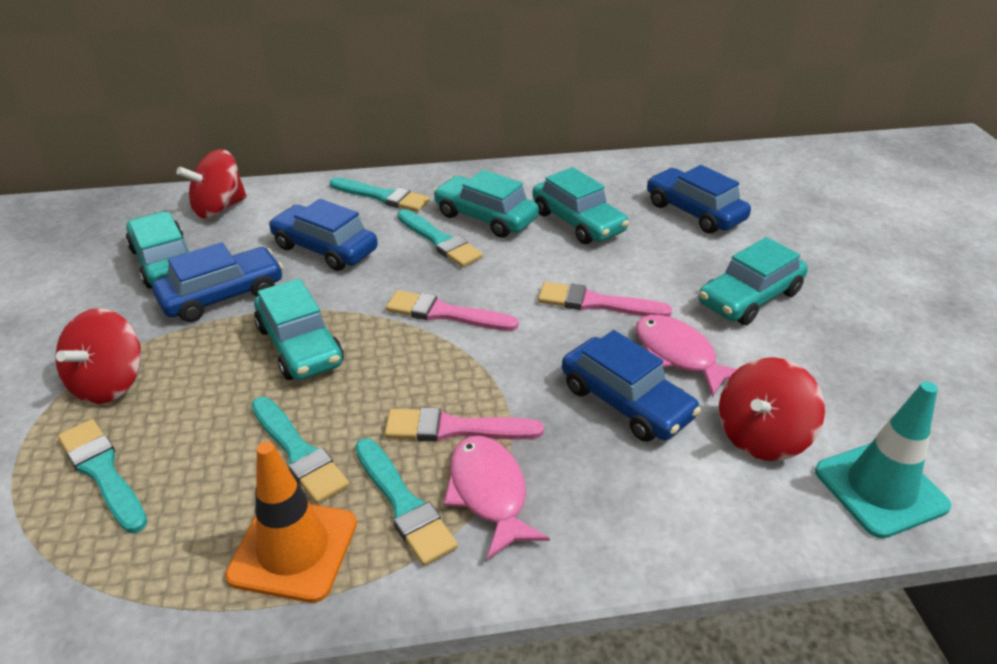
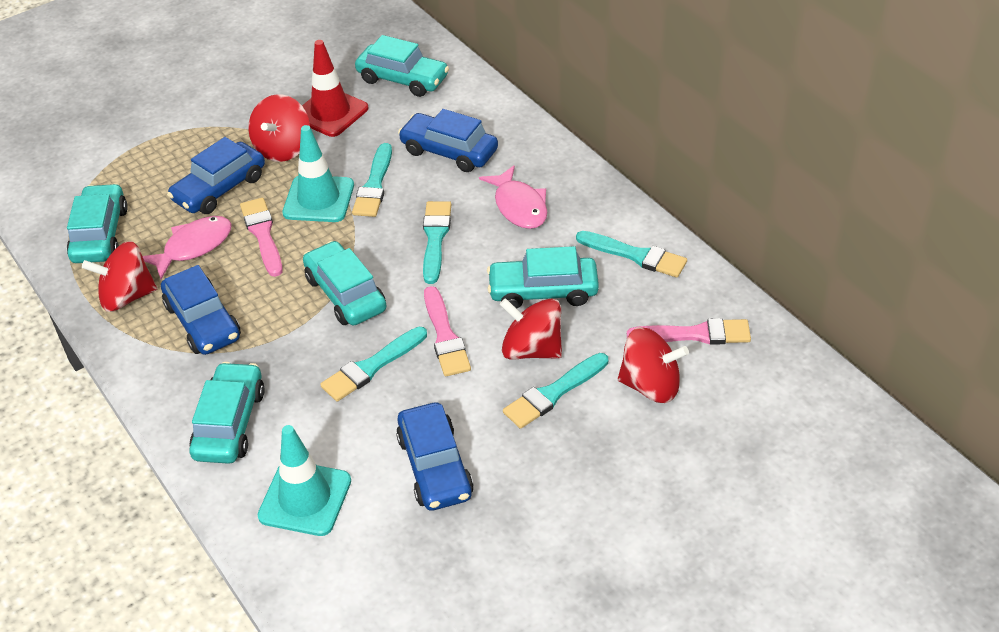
orange traffic cone: 1 -> 0
red spinning top: 3 -> 4
red traffic cone: 0 -> 1
turquoise traffic cone: 1 -> 2

